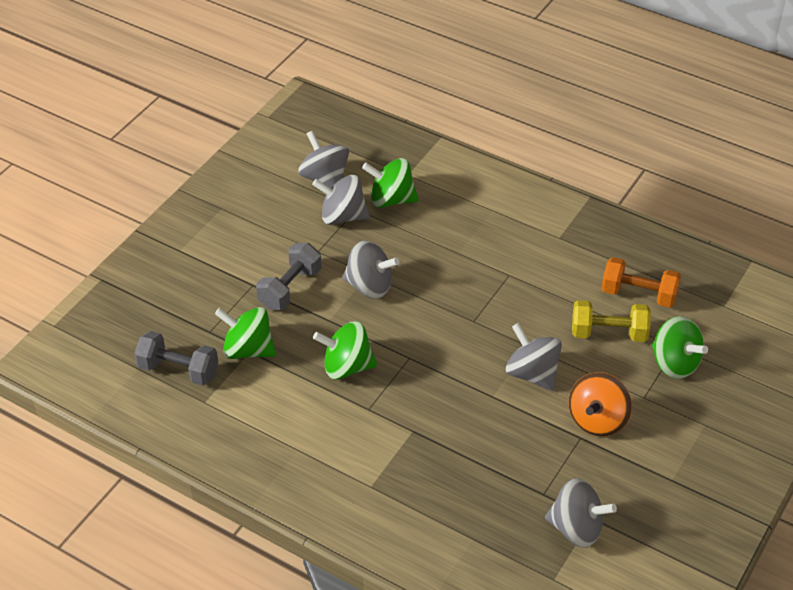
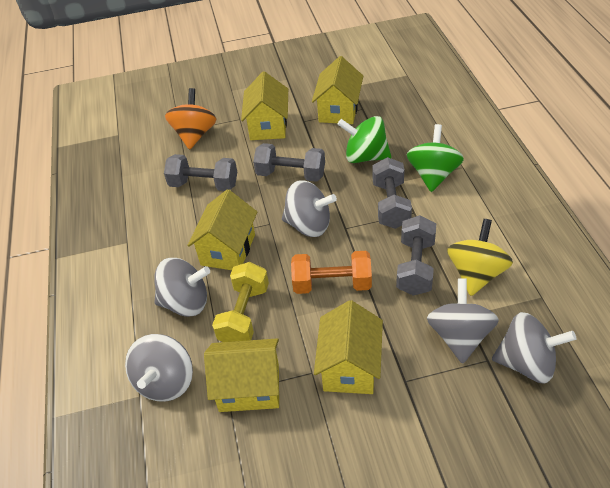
green spinning top: 4 -> 2
grey dumbbell: 2 -> 4
yellow house: 0 -> 5
yellow spinning top: 0 -> 1

